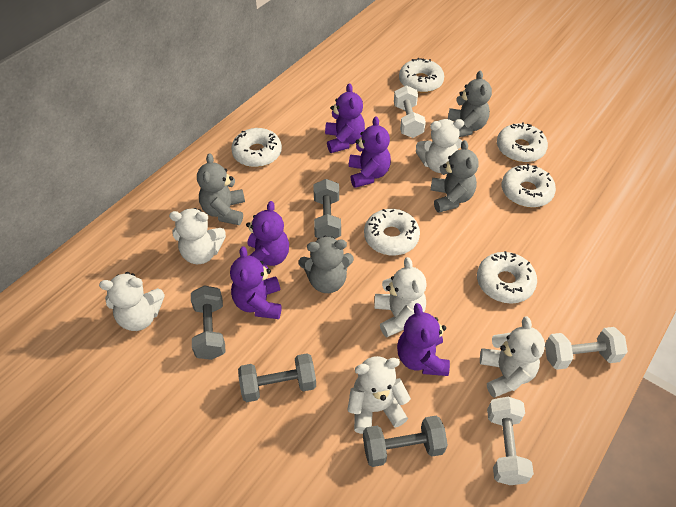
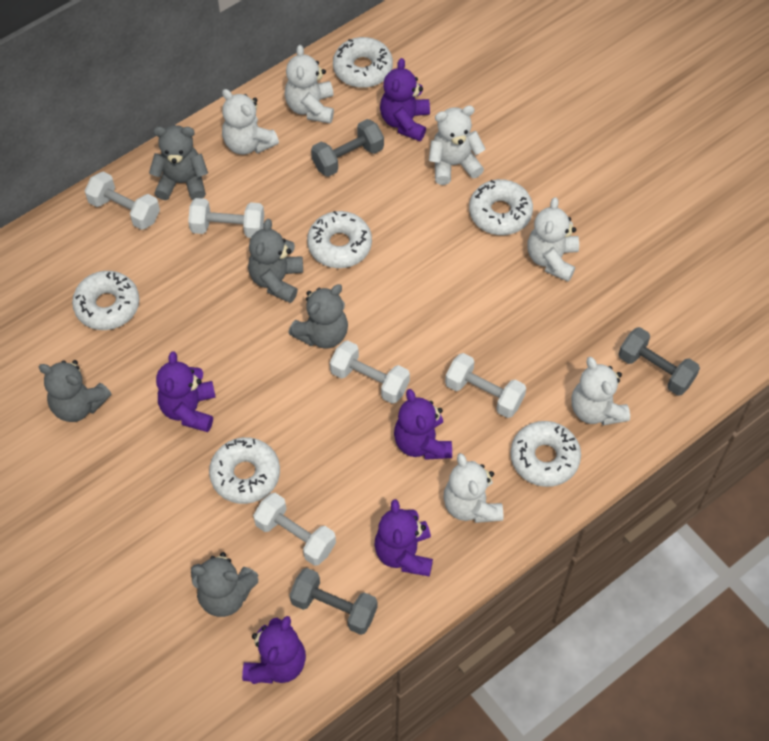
grey dumbbell: 4 -> 3
grey teddy bear: 4 -> 5
white dumbbell: 3 -> 5

